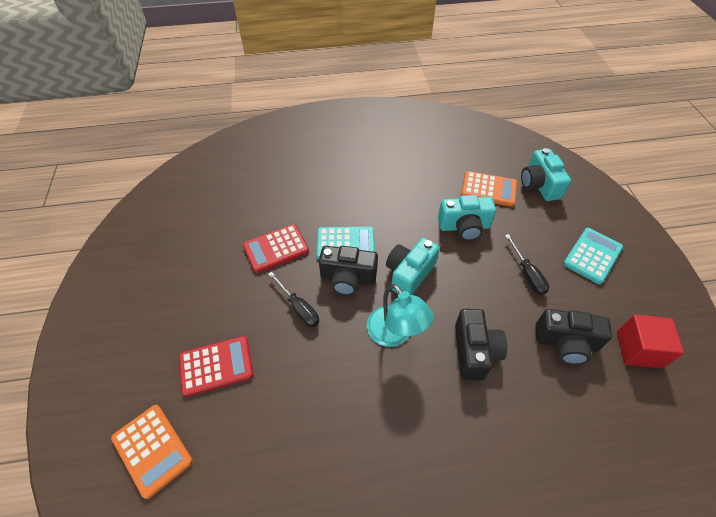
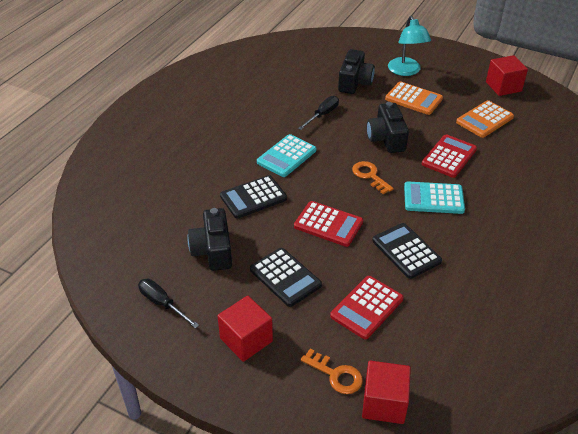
black calculator: 0 -> 3
orange key: 0 -> 2
red calculator: 2 -> 3
red cube: 1 -> 3
turquoise camera: 3 -> 0

